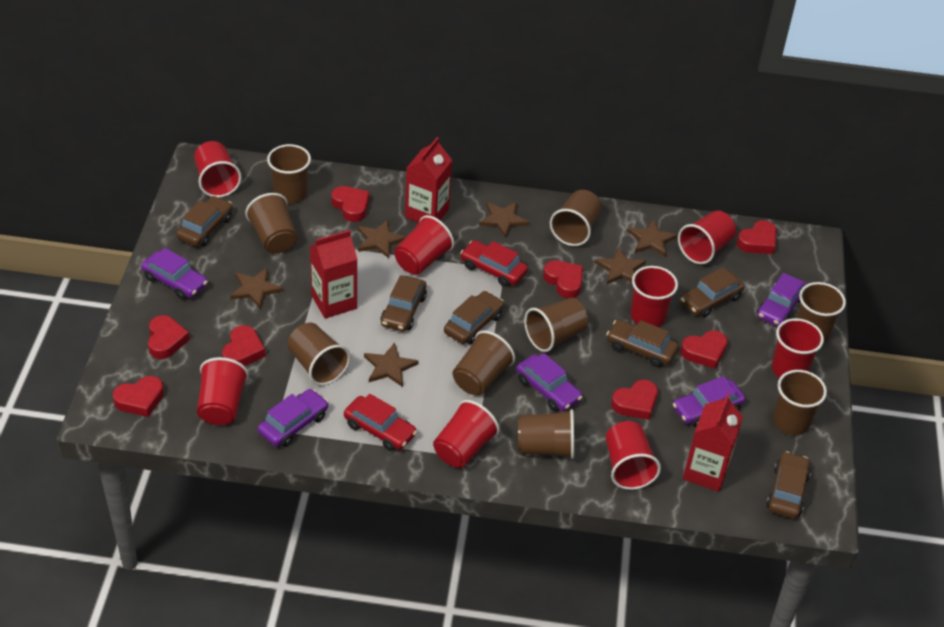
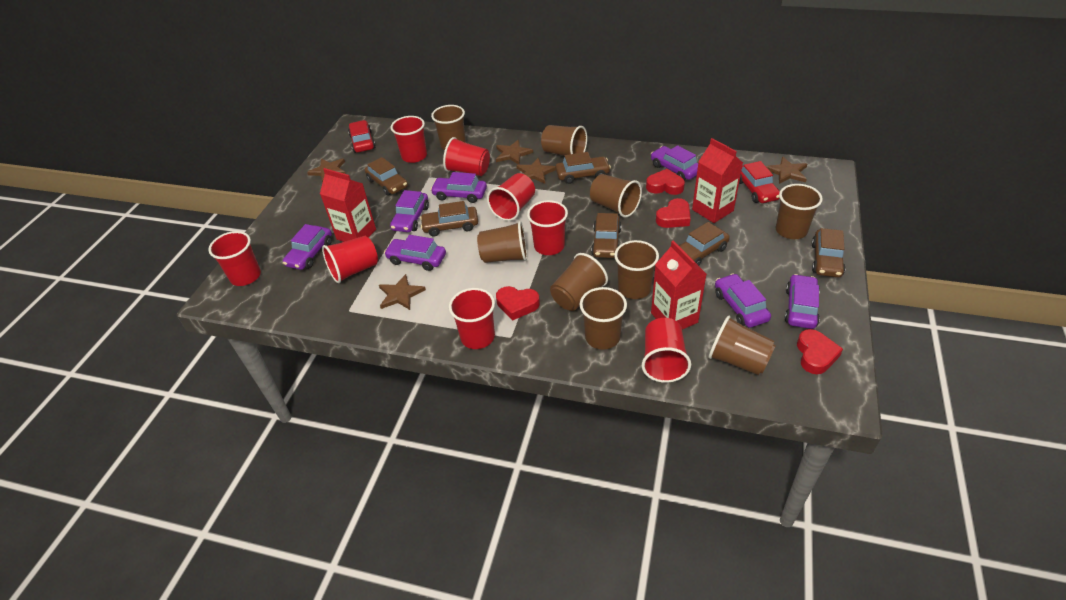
brown star: 6 -> 5
purple car: 5 -> 7
red heart: 8 -> 4

